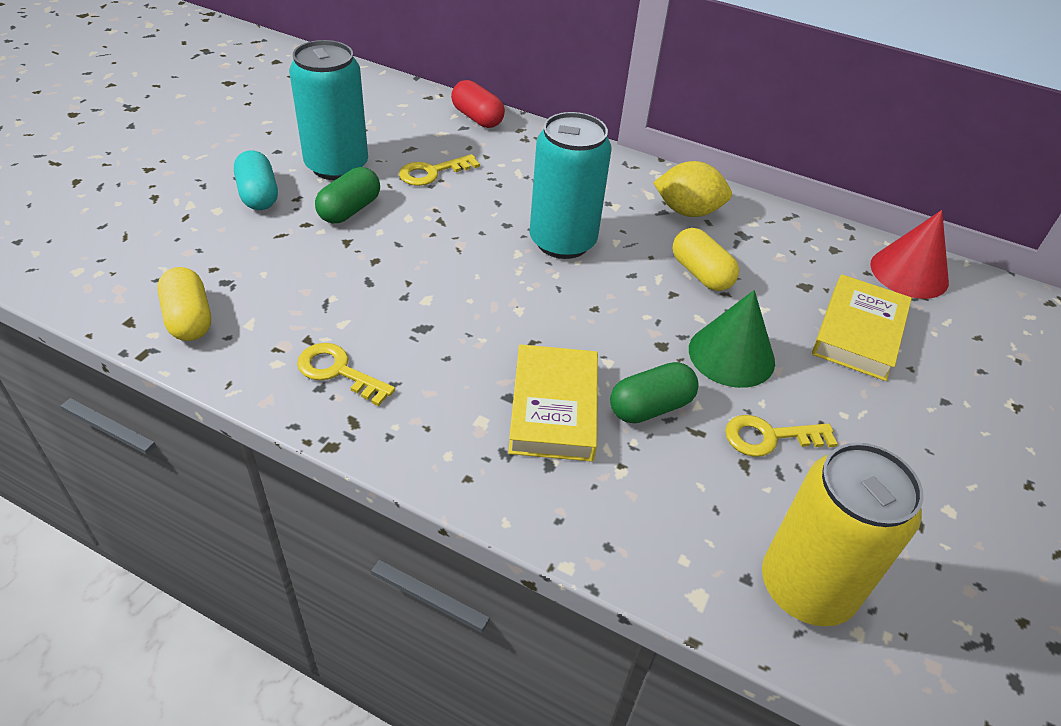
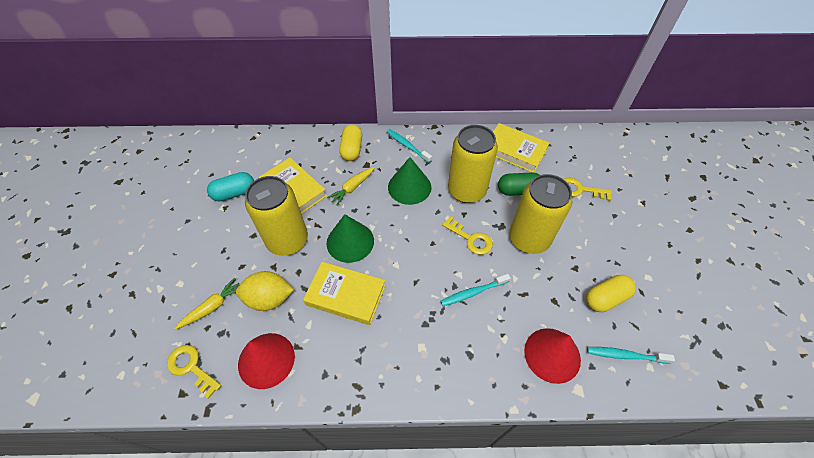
green capsule: 2 -> 1
green cone: 1 -> 2
red capsule: 1 -> 0
red cone: 1 -> 2
turquoise can: 2 -> 0
turquoise toothbrush: 0 -> 3
yellow book: 2 -> 3
yellow can: 1 -> 3
yellow carrot: 0 -> 2

